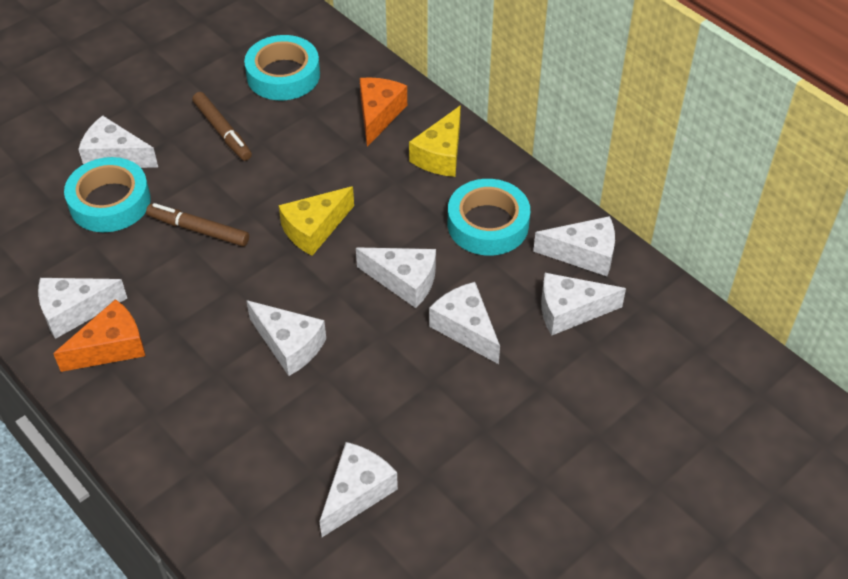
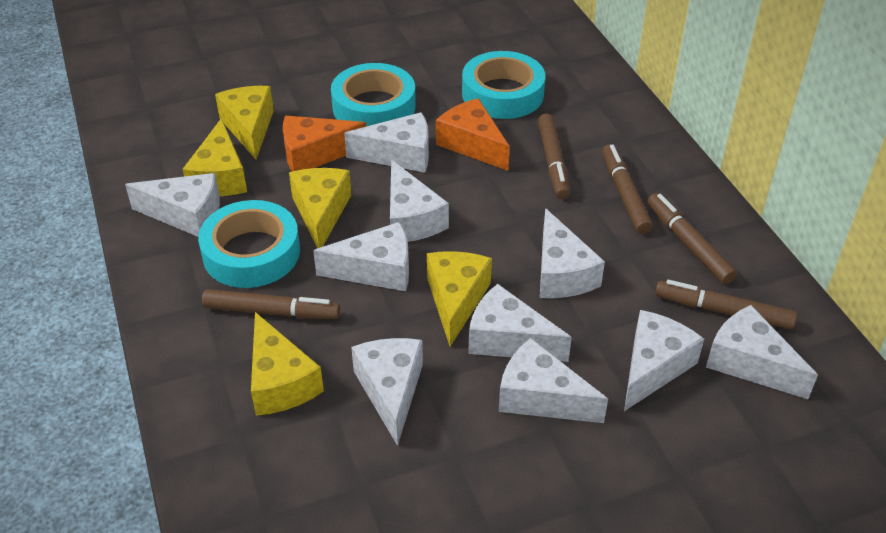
brown marker: 2 -> 5
white cheese: 8 -> 10
yellow cheese: 2 -> 5

